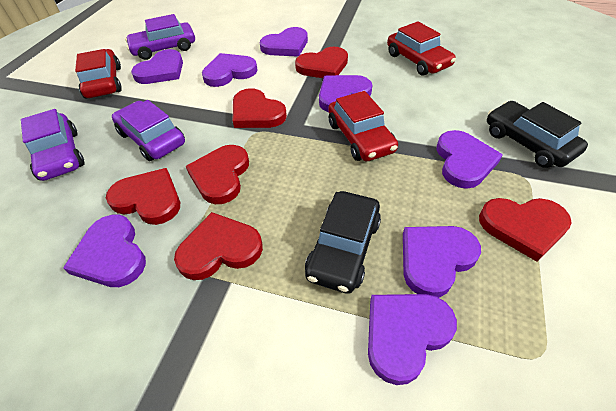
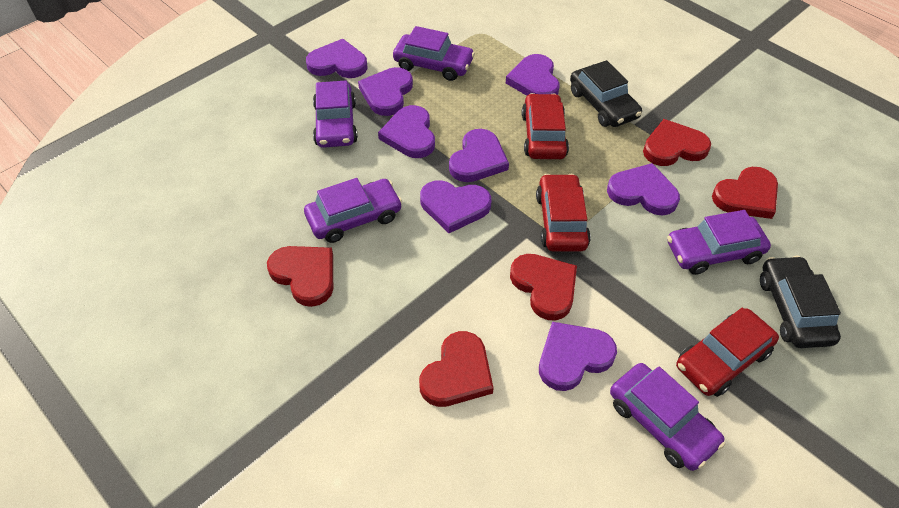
purple car: 3 -> 5
red heart: 6 -> 5

